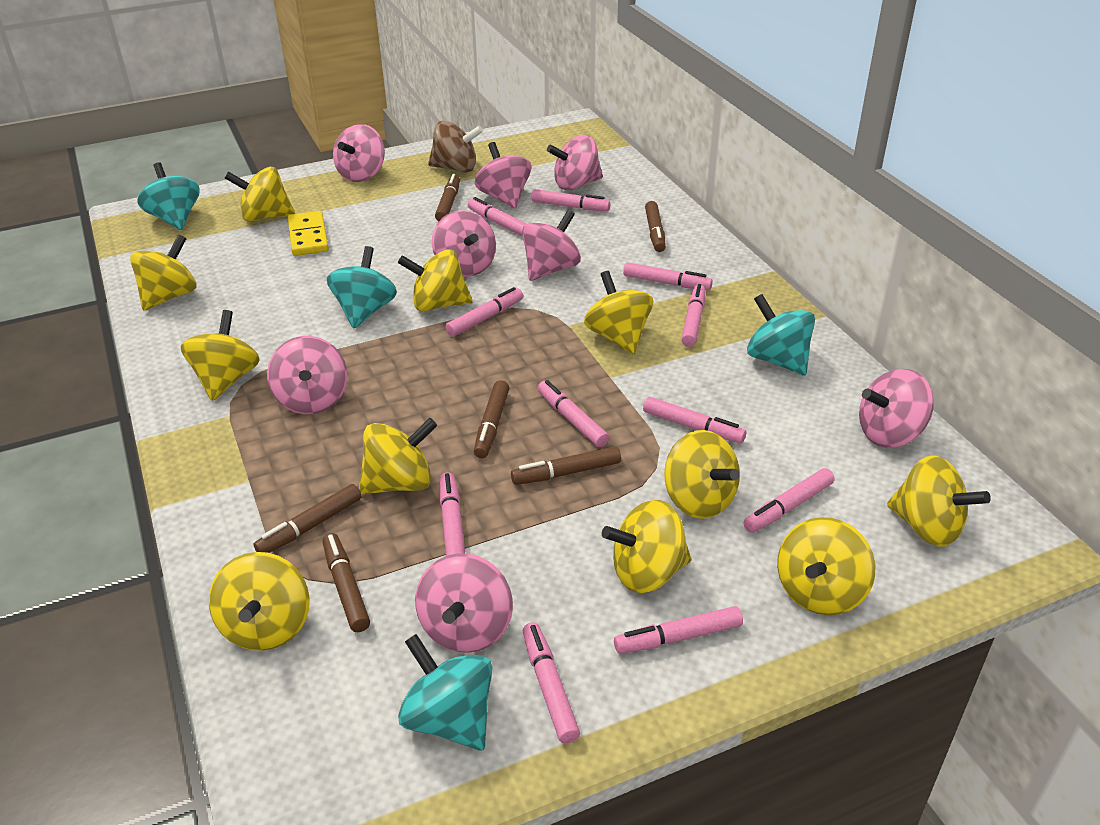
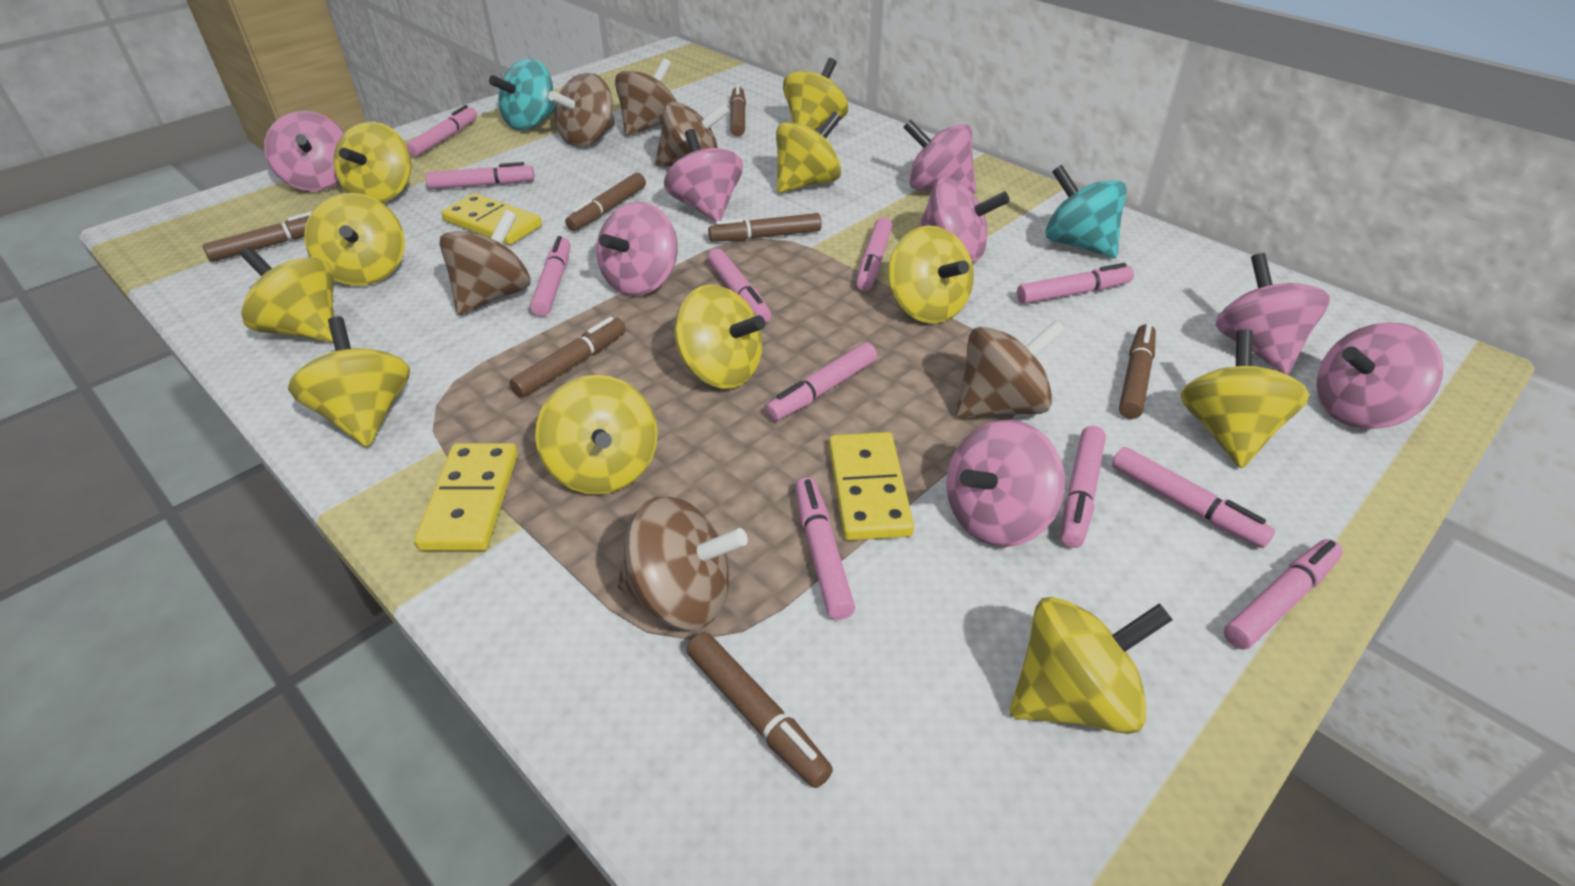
brown marker: 6 -> 7
brown spinning top: 1 -> 6
turquoise spinning top: 4 -> 2
yellow domino: 1 -> 3

